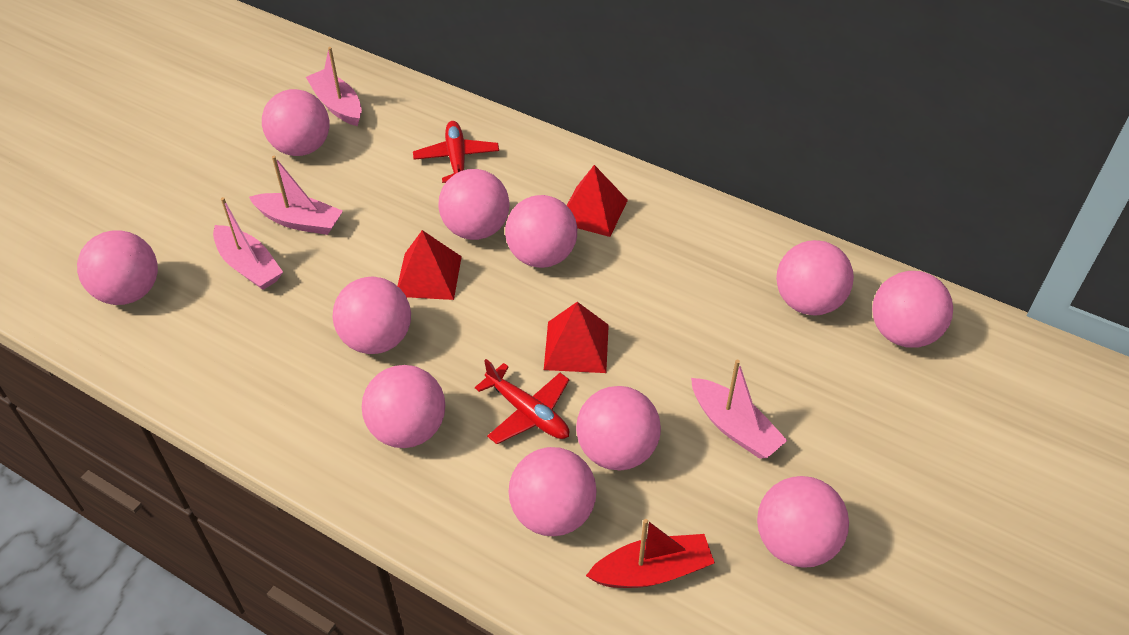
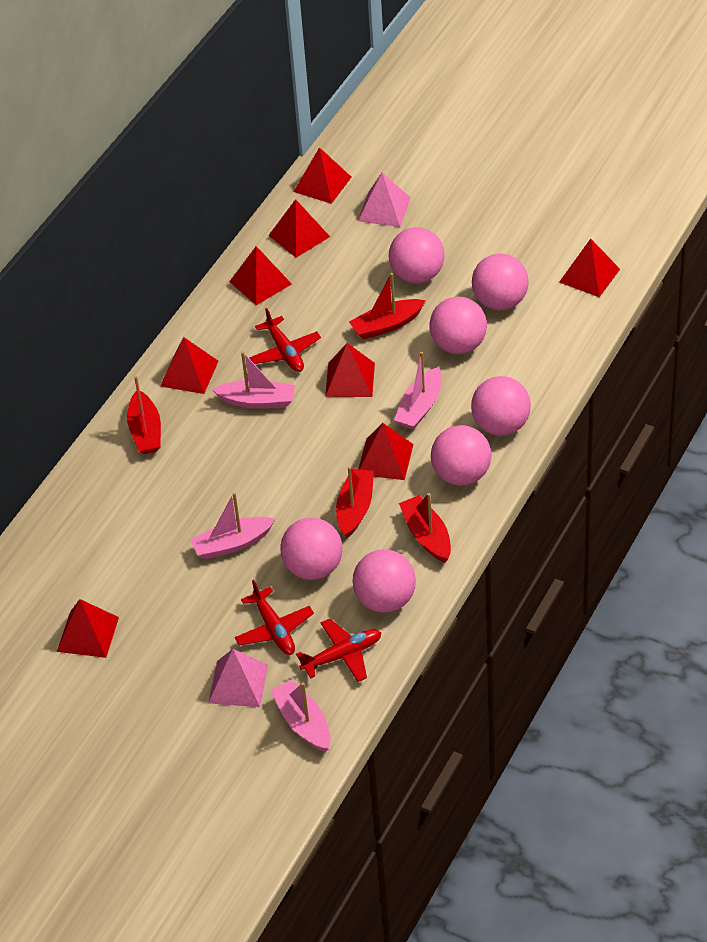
pink ball: 11 -> 7
pink pyramid: 0 -> 2
red boat: 1 -> 4
red plane: 2 -> 3
red pyramid: 3 -> 8

